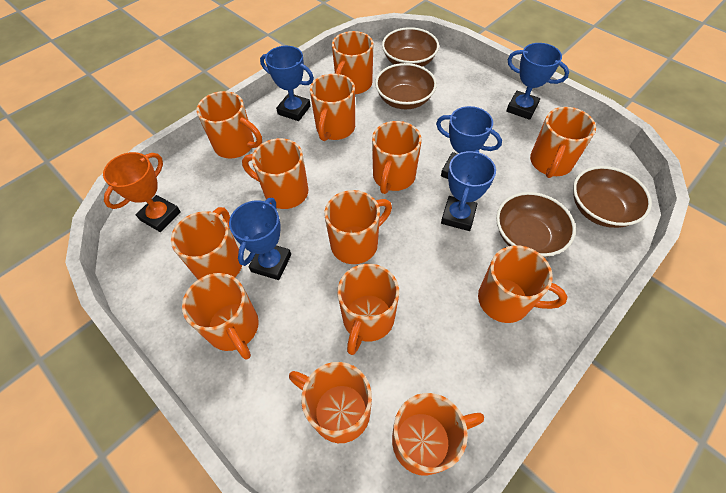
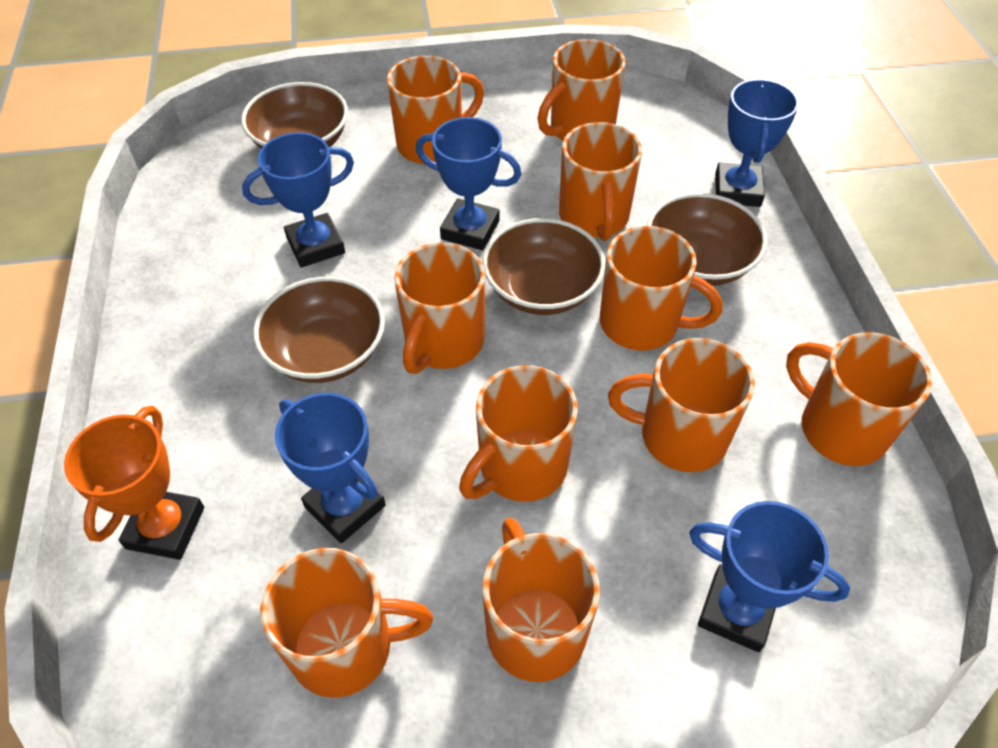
orange mug: 13 -> 10

